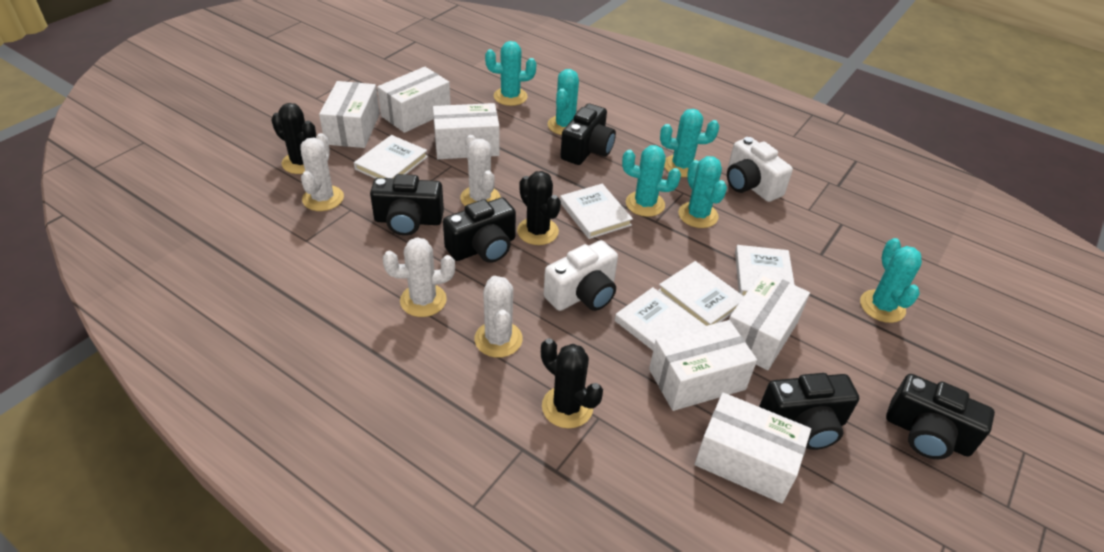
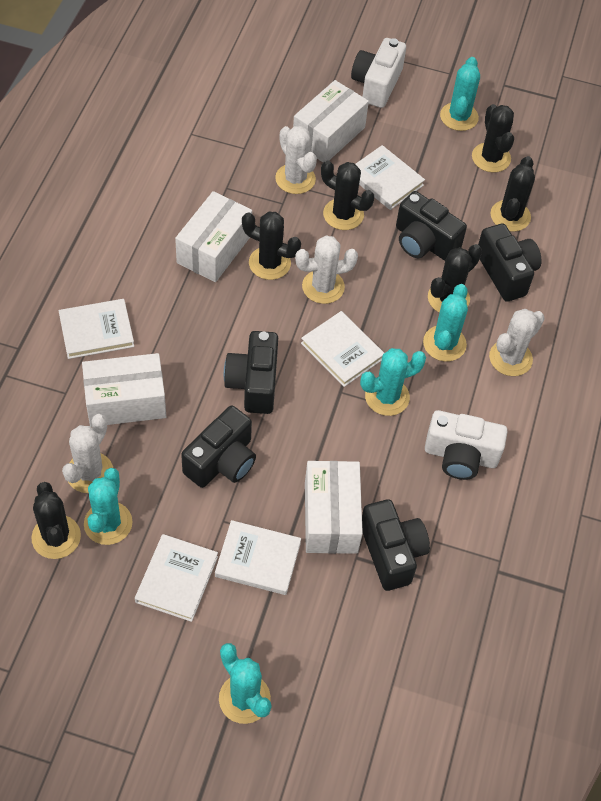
black cactus: 3 -> 6
turquoise cactus: 6 -> 5
white box: 6 -> 4

